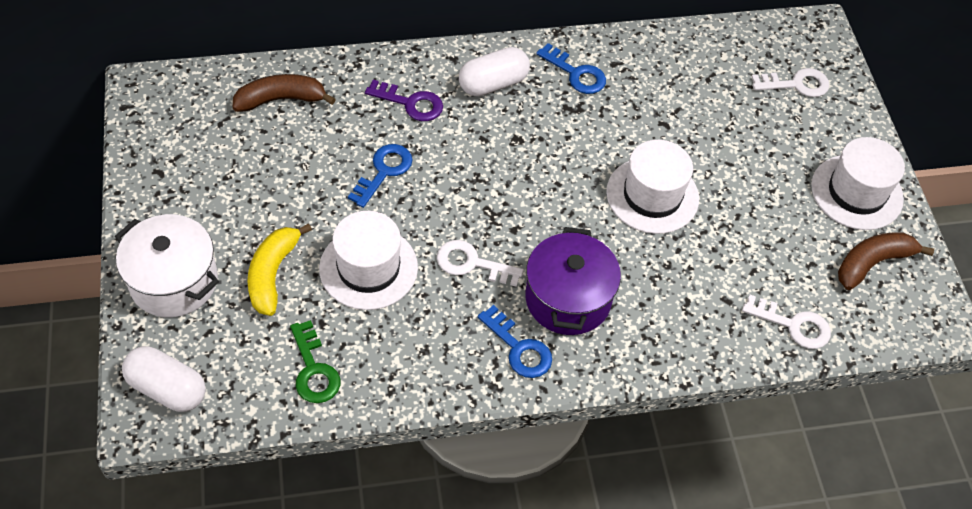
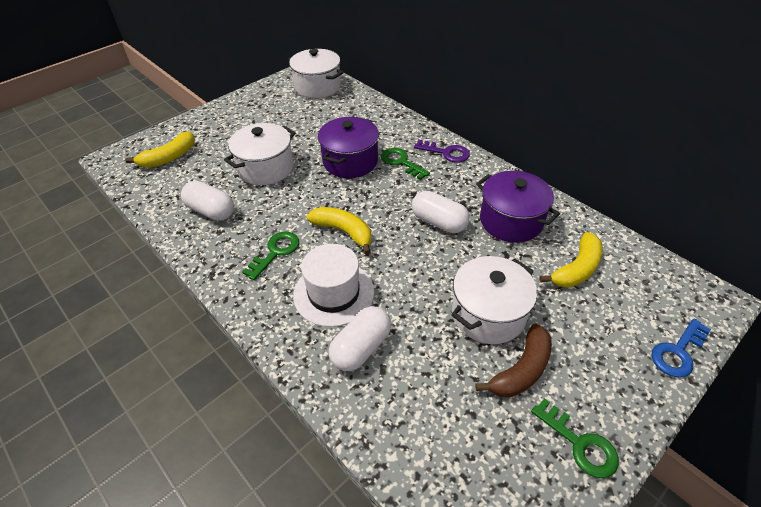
blue key: 3 -> 1
brown banana: 2 -> 1
green key: 1 -> 3
purple pot: 1 -> 2
white capsule: 2 -> 3
white hat: 3 -> 1
white key: 3 -> 0
white pot: 1 -> 3
yellow banana: 1 -> 3

